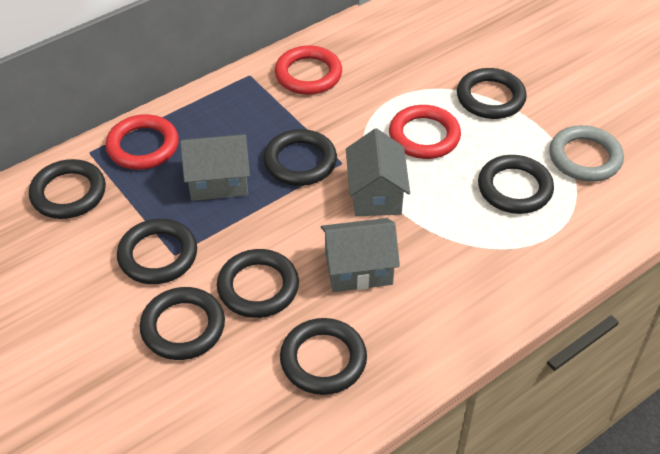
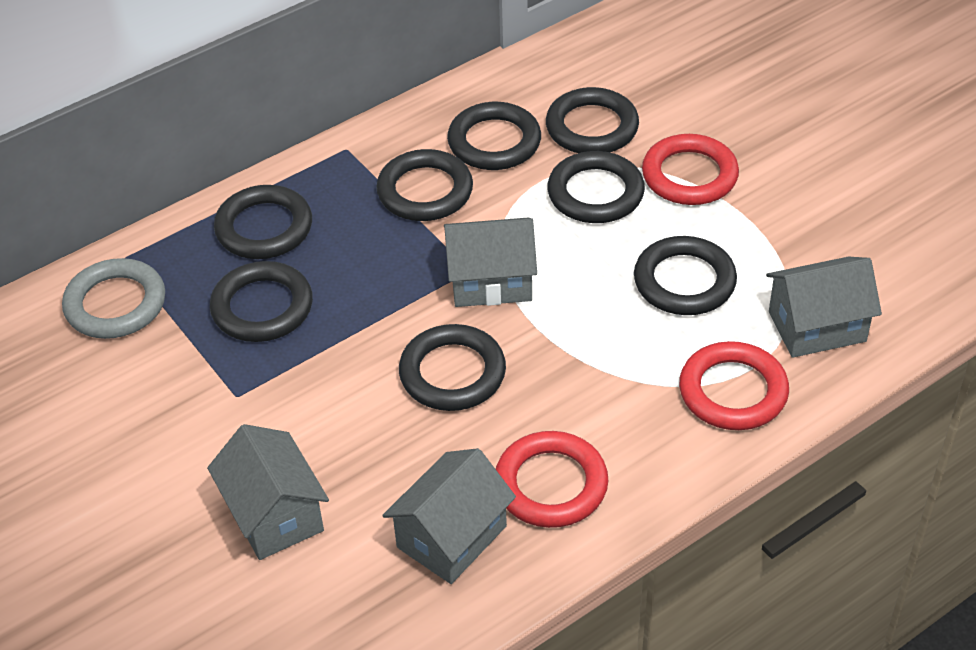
grey house: 3 -> 4

